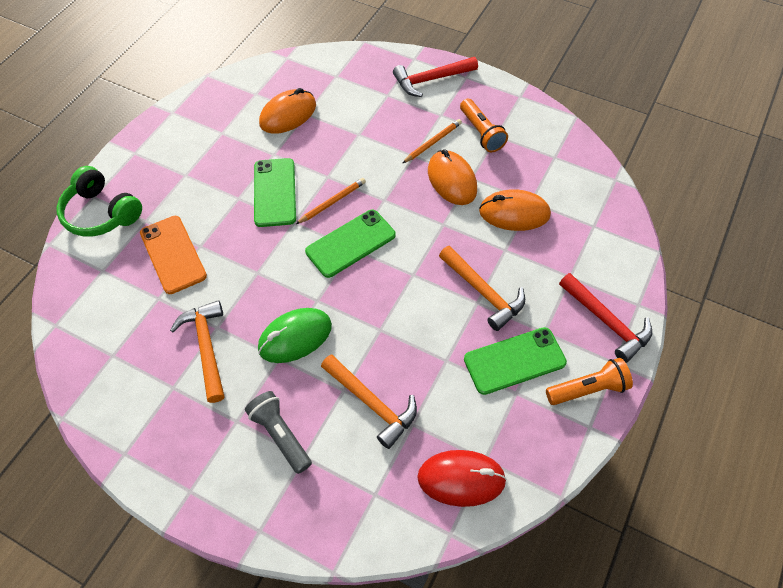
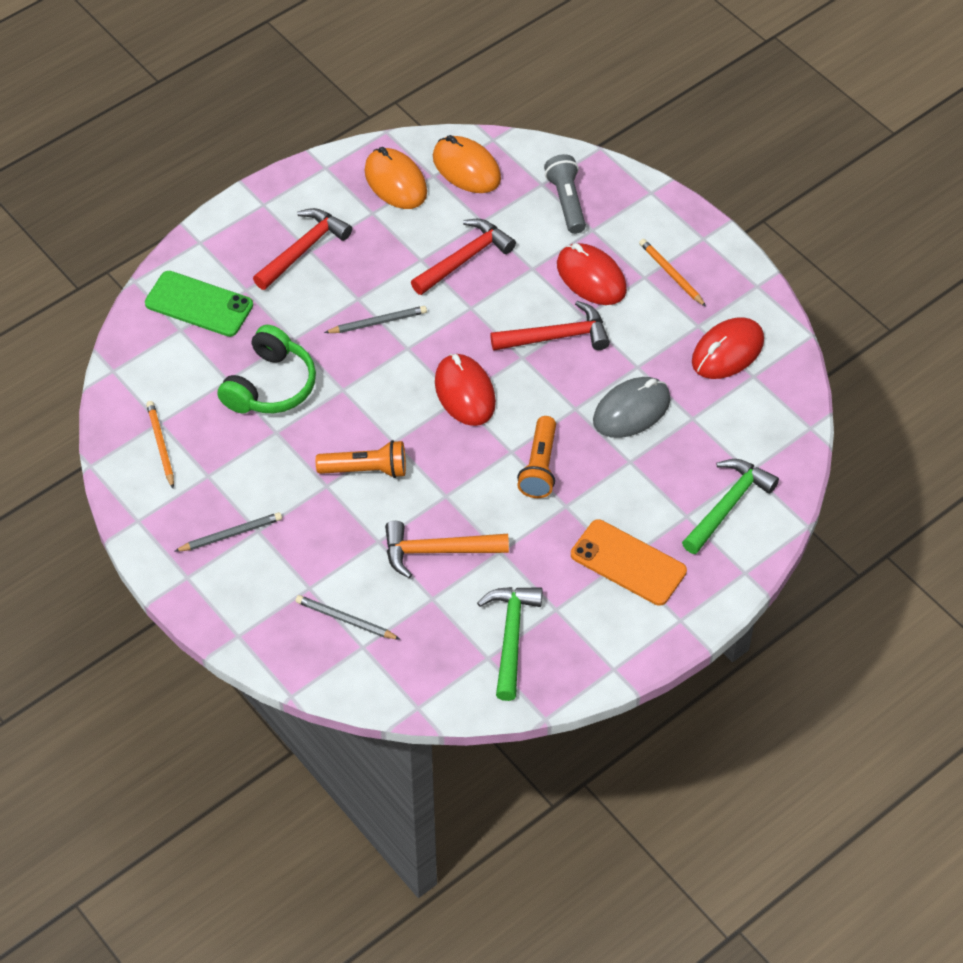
green hammer: 0 -> 2
green mouse: 1 -> 0
green phone: 3 -> 1
grey mouse: 0 -> 1
grey pencil: 0 -> 3
orange hammer: 3 -> 1
orange mouse: 3 -> 2
red hammer: 2 -> 3
red mouse: 1 -> 3

